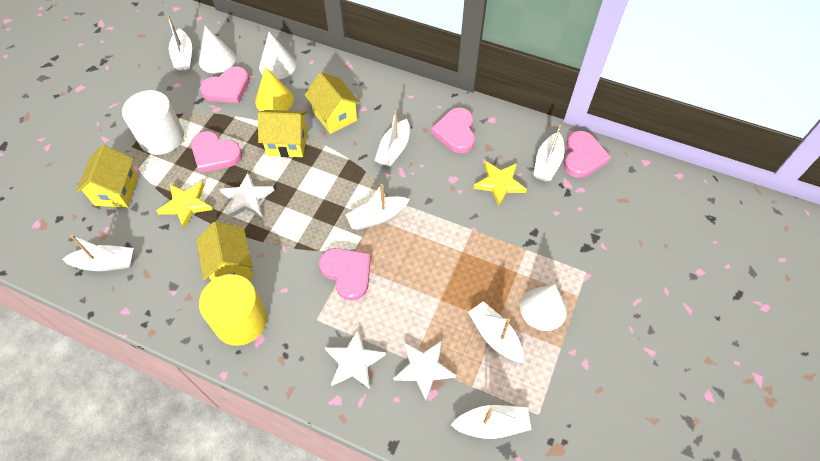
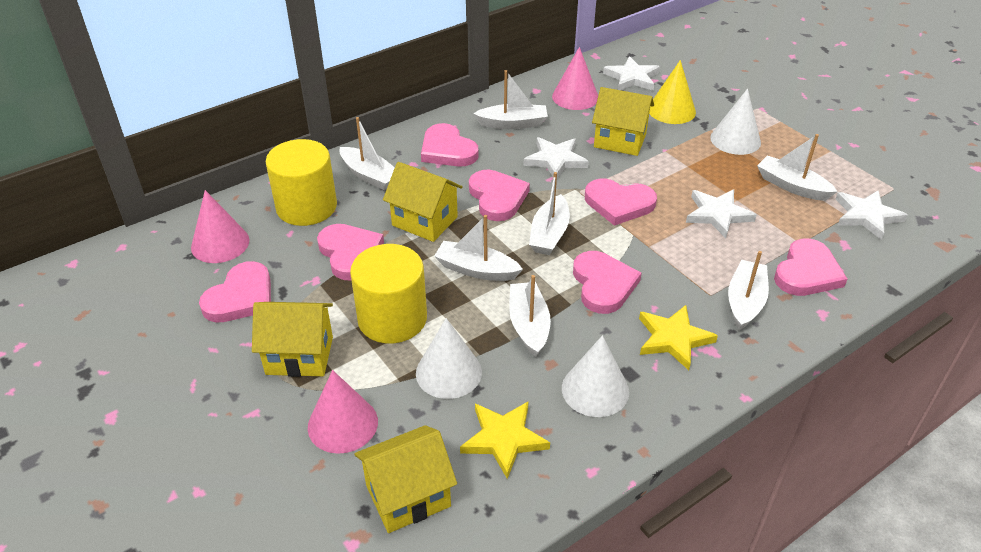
pink cone: 0 -> 3
pink heart: 5 -> 7
white cylinder: 1 -> 0
white star: 3 -> 4
yellow cylinder: 1 -> 2

